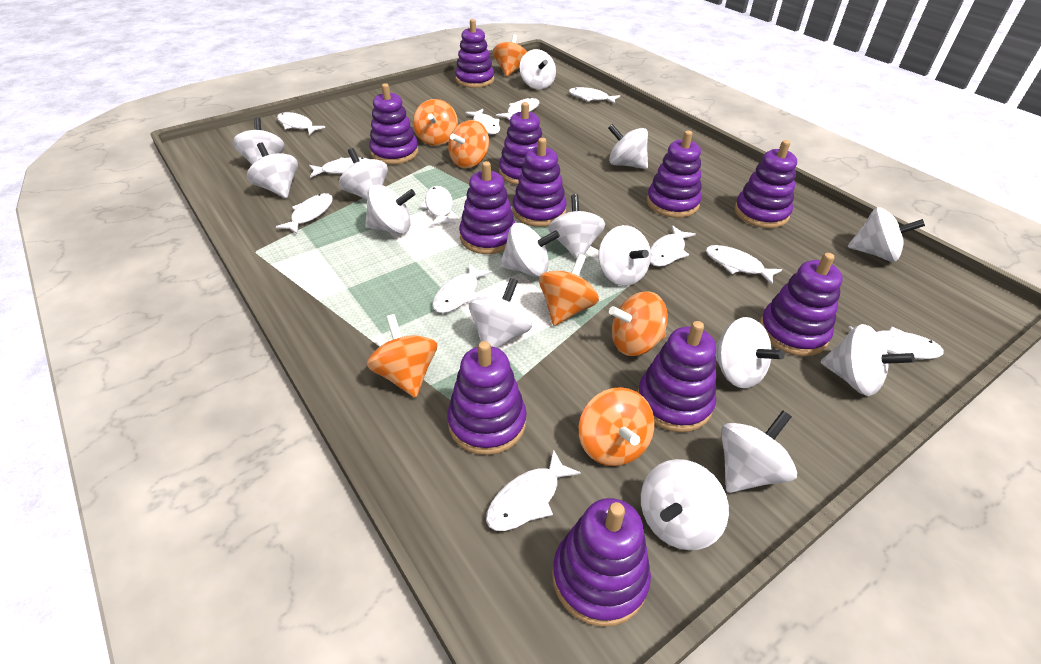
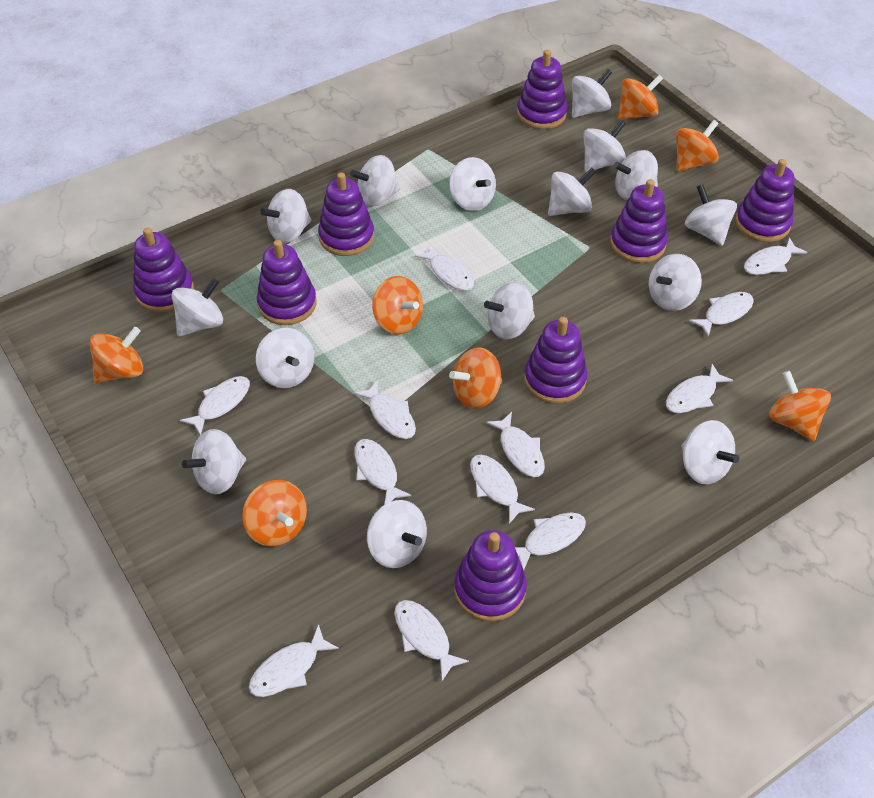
purple stacking toy: 11 -> 8

